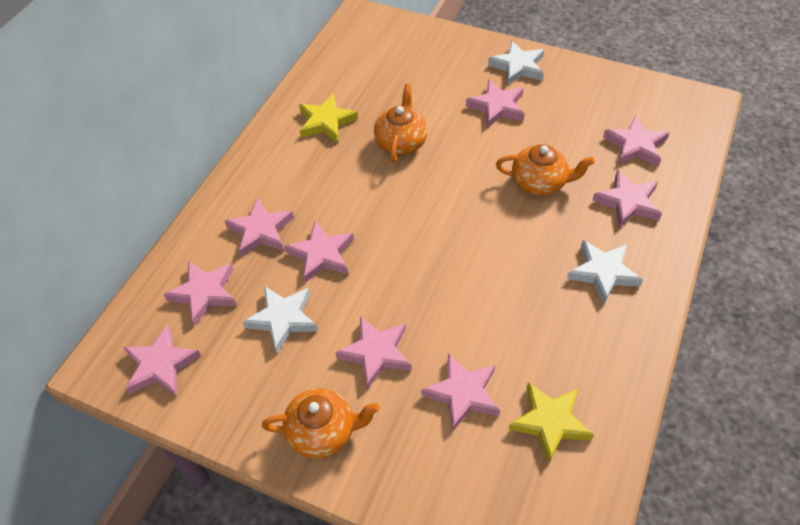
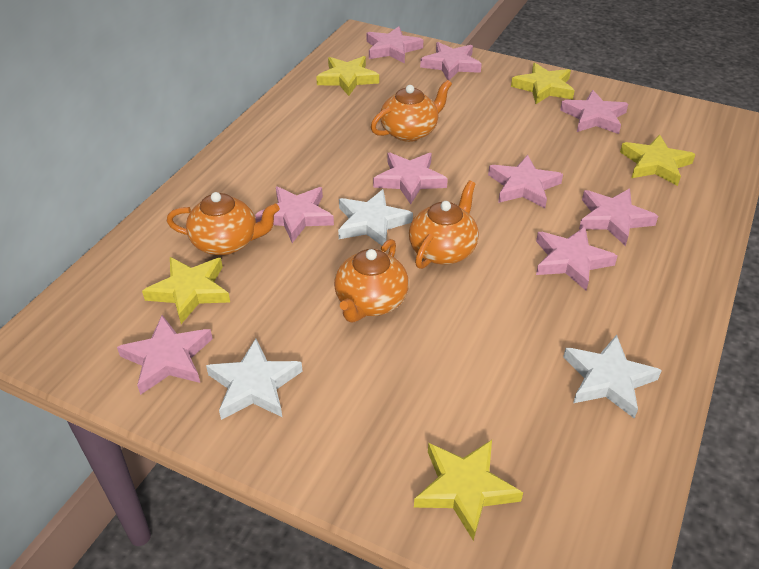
orange teapot: 3 -> 4
yellow star: 2 -> 5

